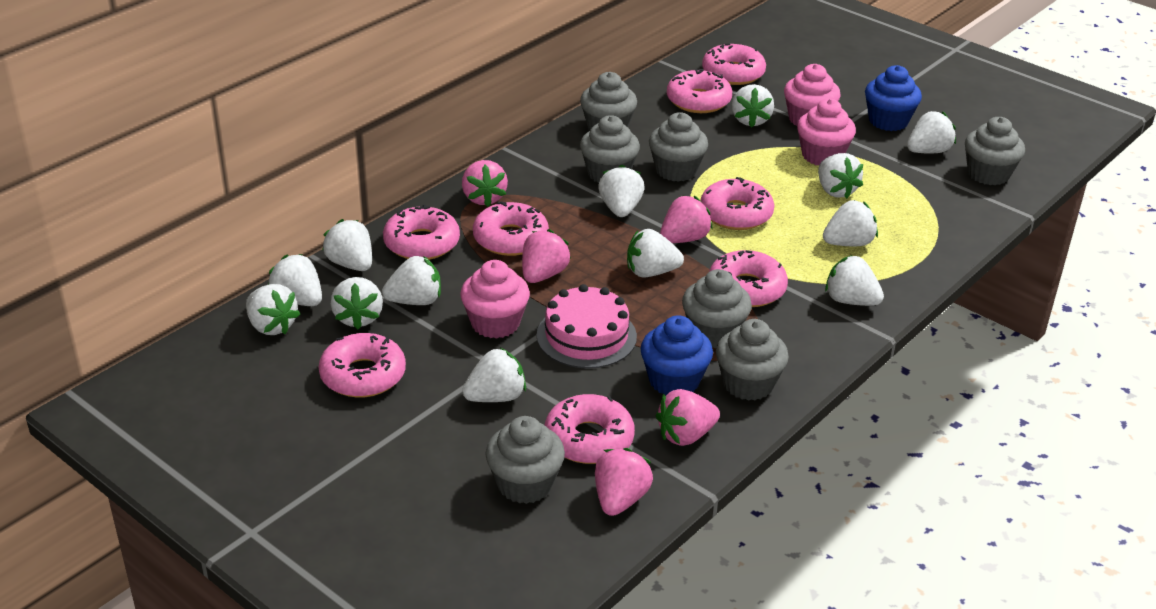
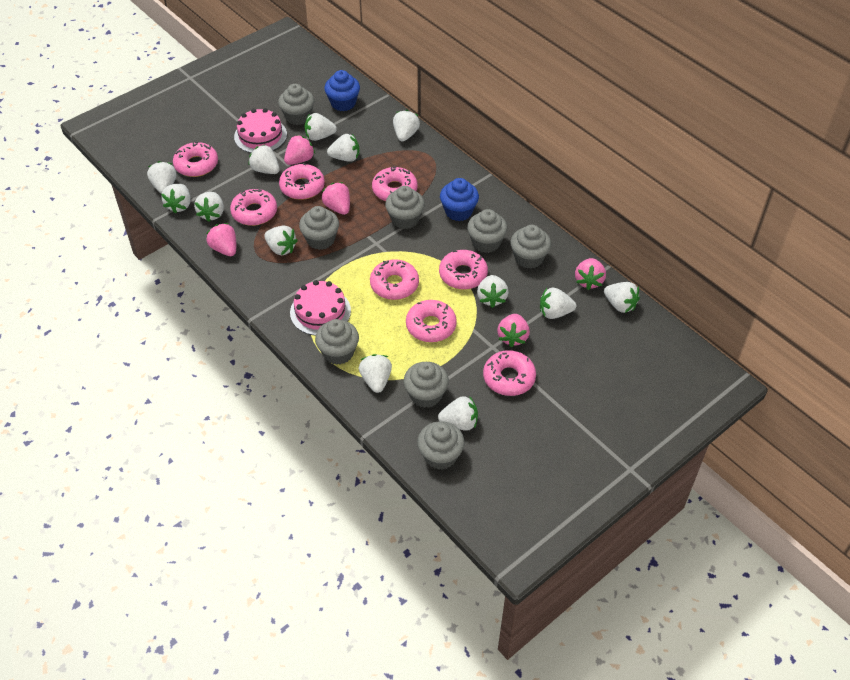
grey cupcake: 7 -> 8
pink cake: 1 -> 2
pink cupcake: 3 -> 0

